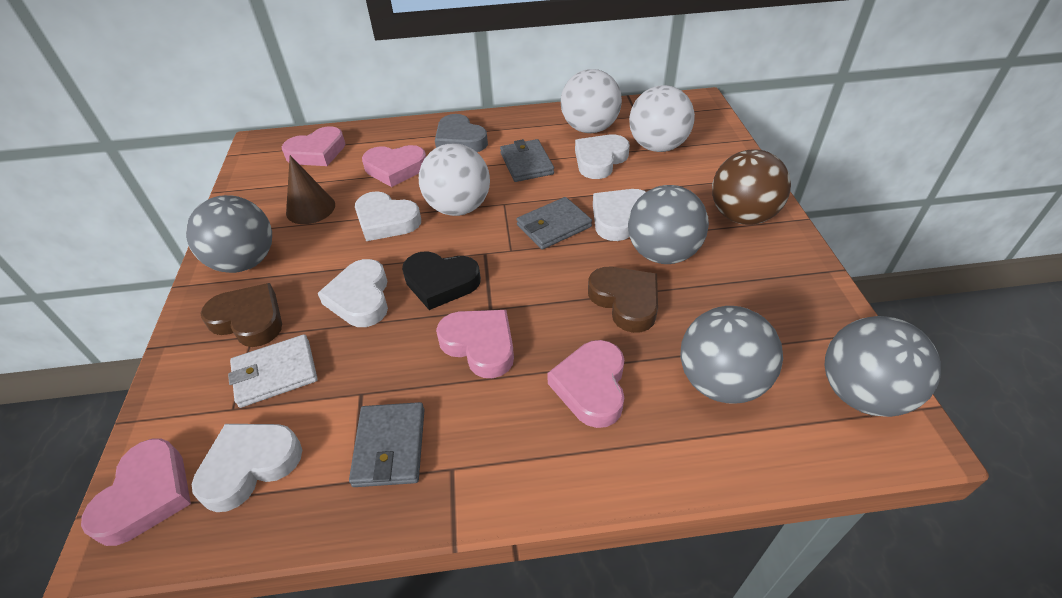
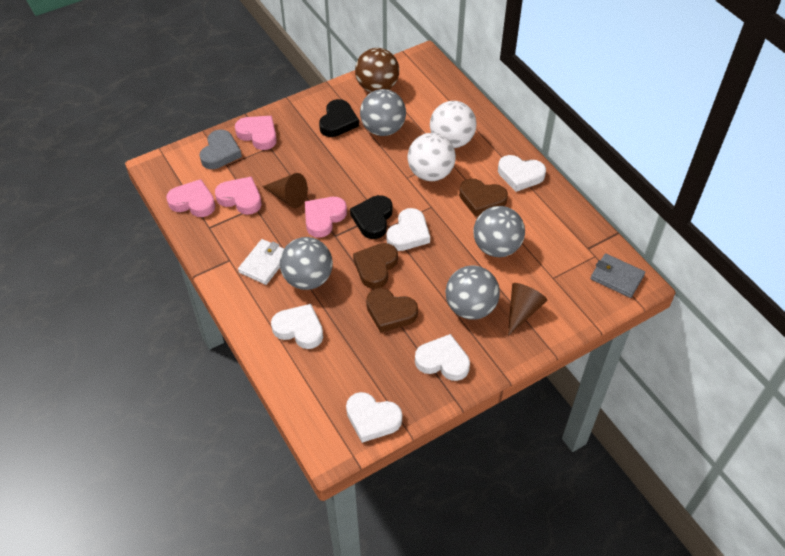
black heart: 1 -> 2
brown cone: 1 -> 2
brown heart: 2 -> 3
grey wallet: 3 -> 1
pink heart: 5 -> 4
white ball: 3 -> 2

